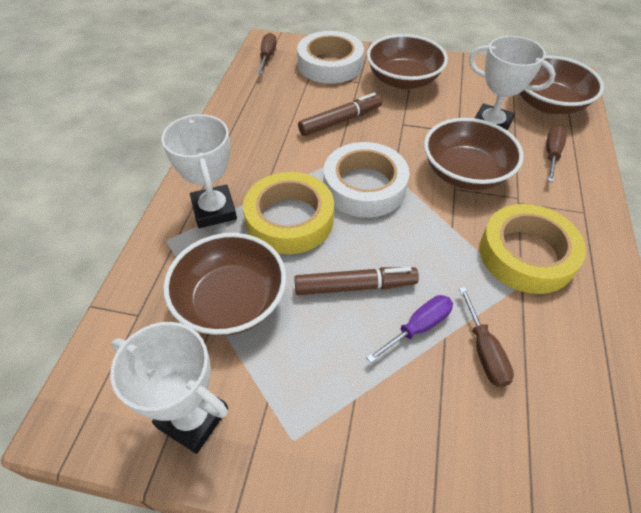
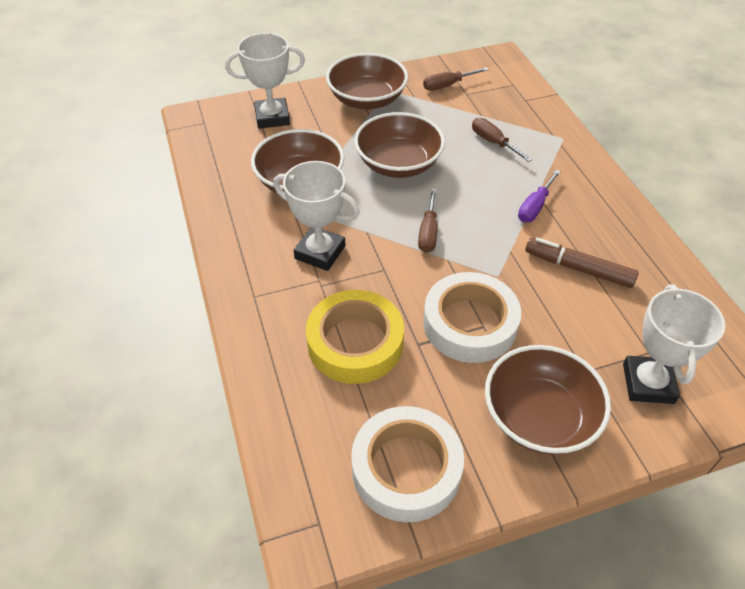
brown marker: 2 -> 1
yellow tape: 2 -> 1

